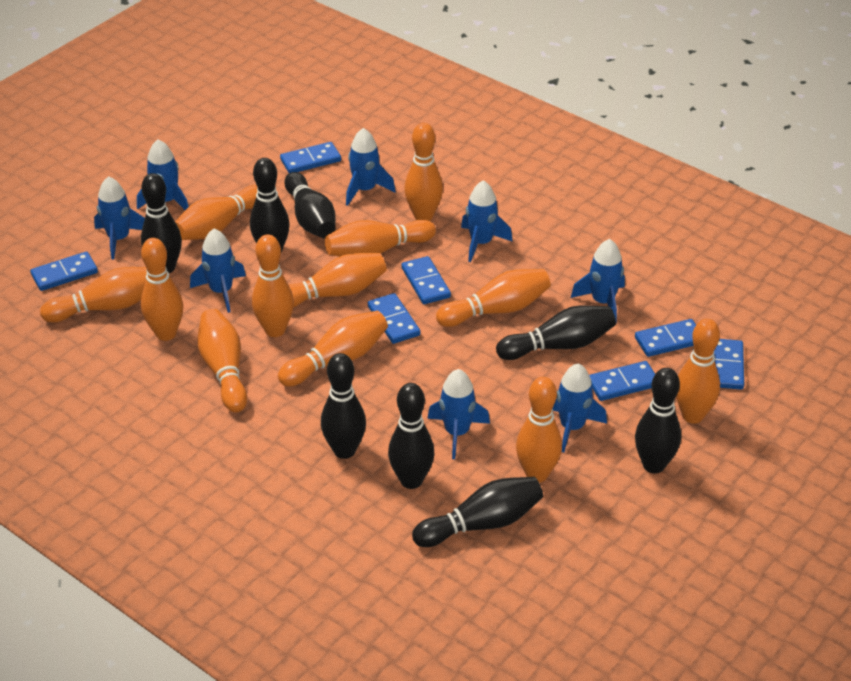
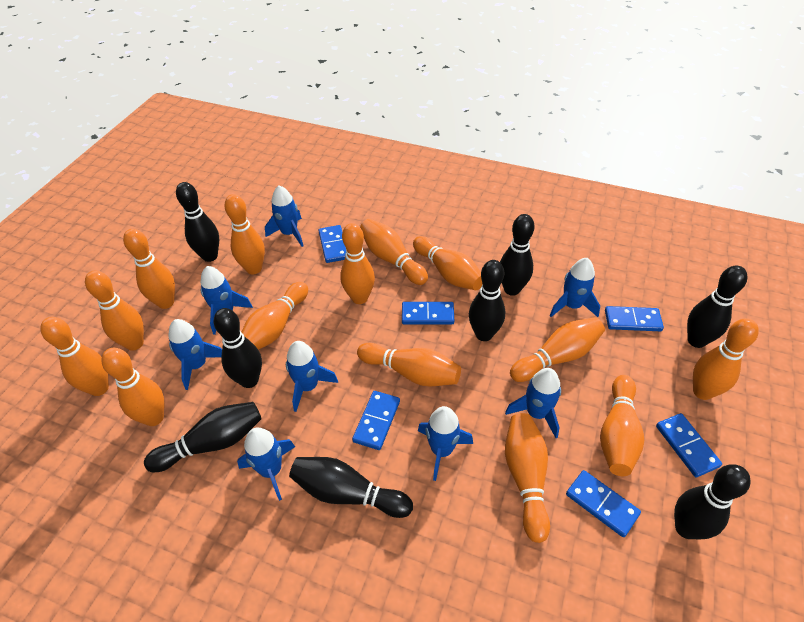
blue domino: 7 -> 6
orange bowling pin: 12 -> 14

